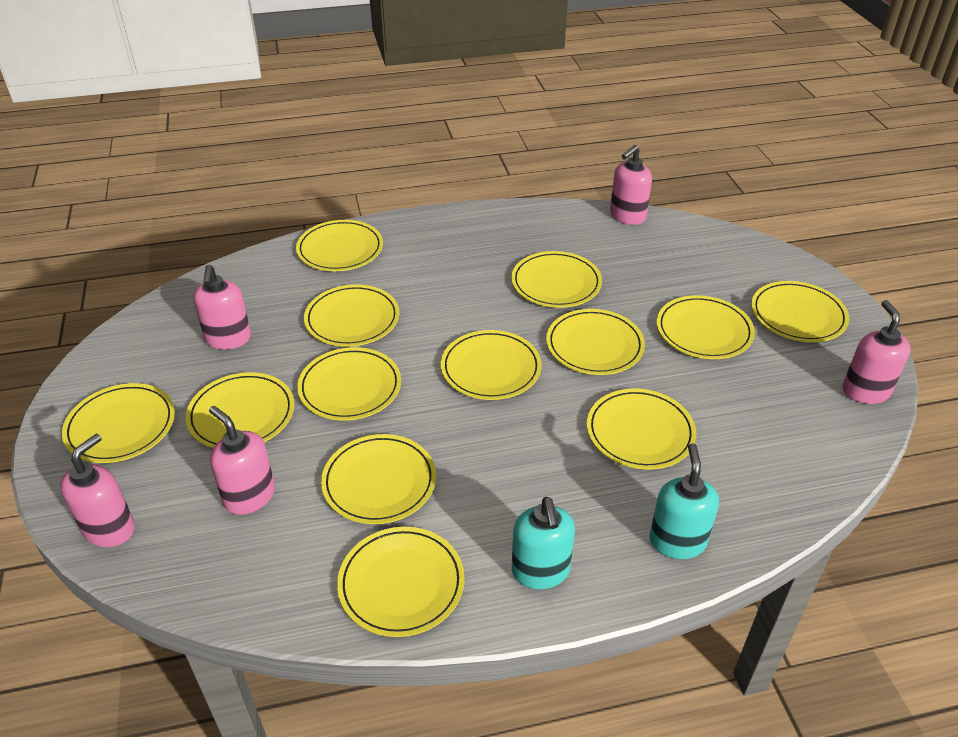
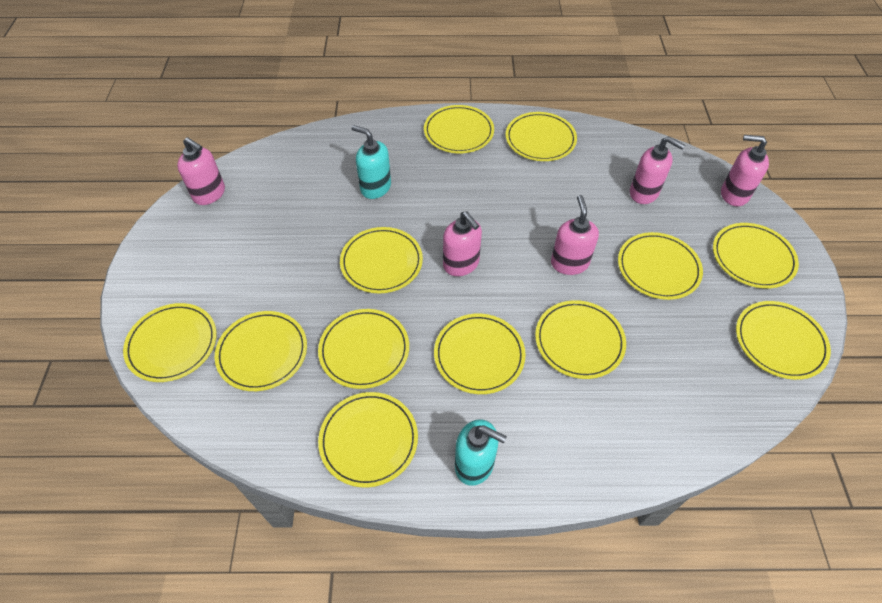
yellow plate: 13 -> 12

